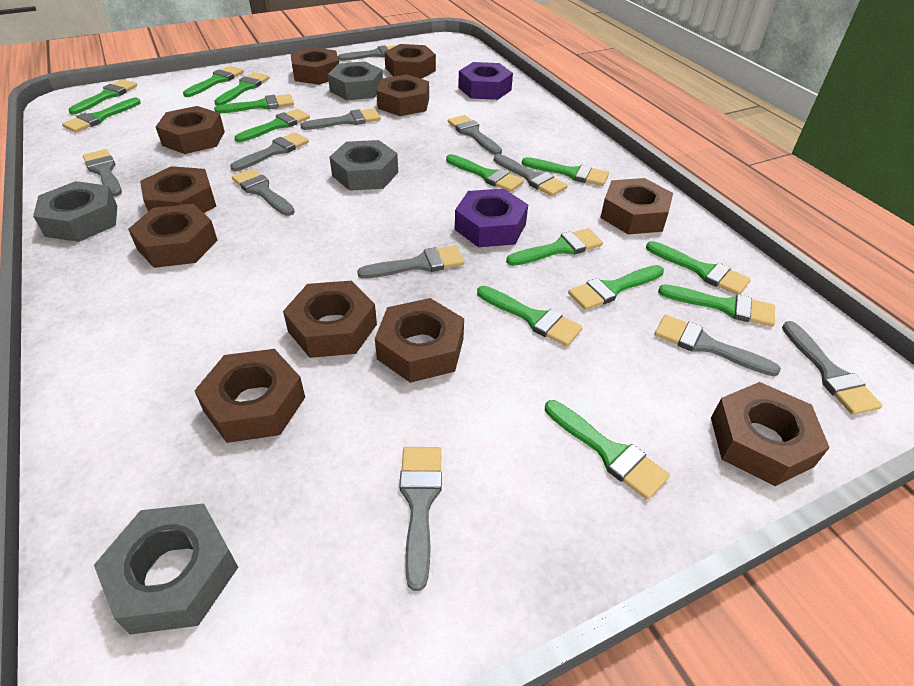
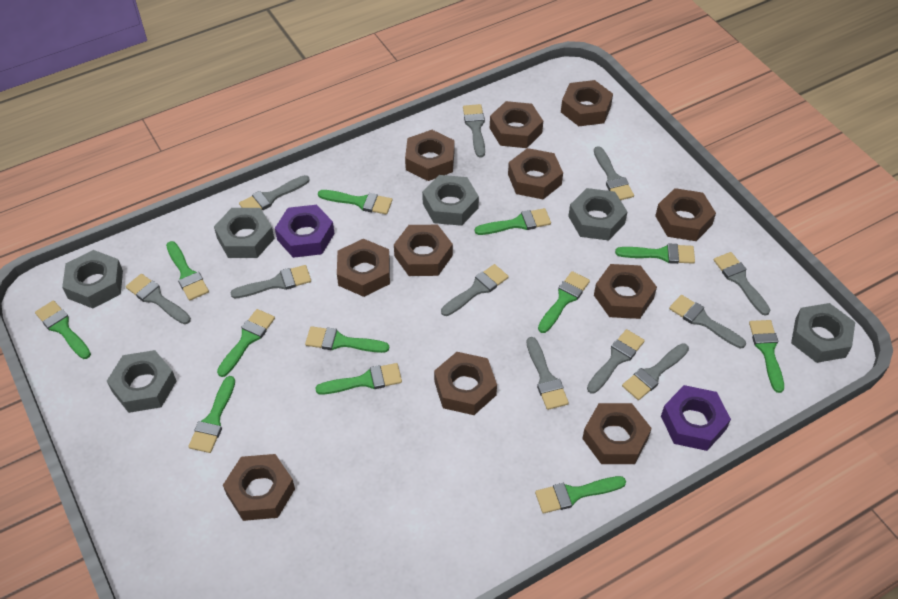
green brush: 14 -> 12
grey nut: 4 -> 6

